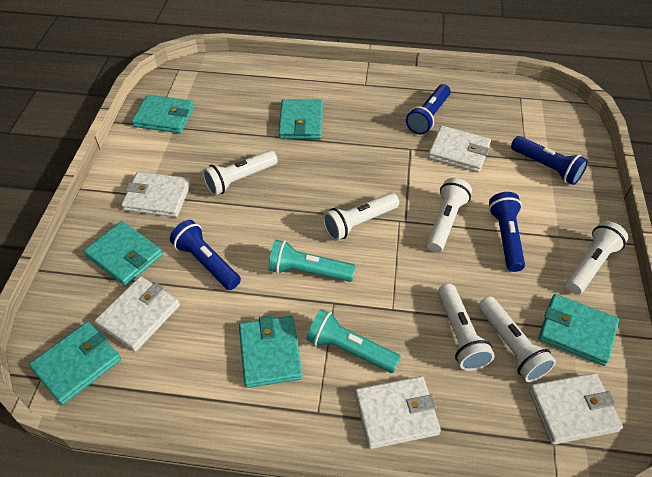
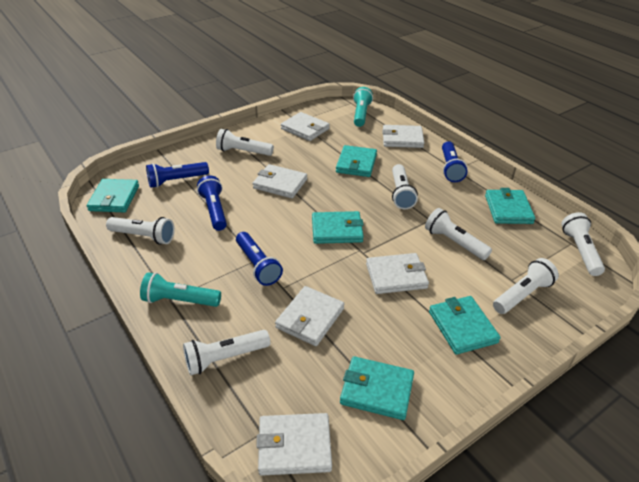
white flashlight: 6 -> 7
white wallet: 5 -> 6

